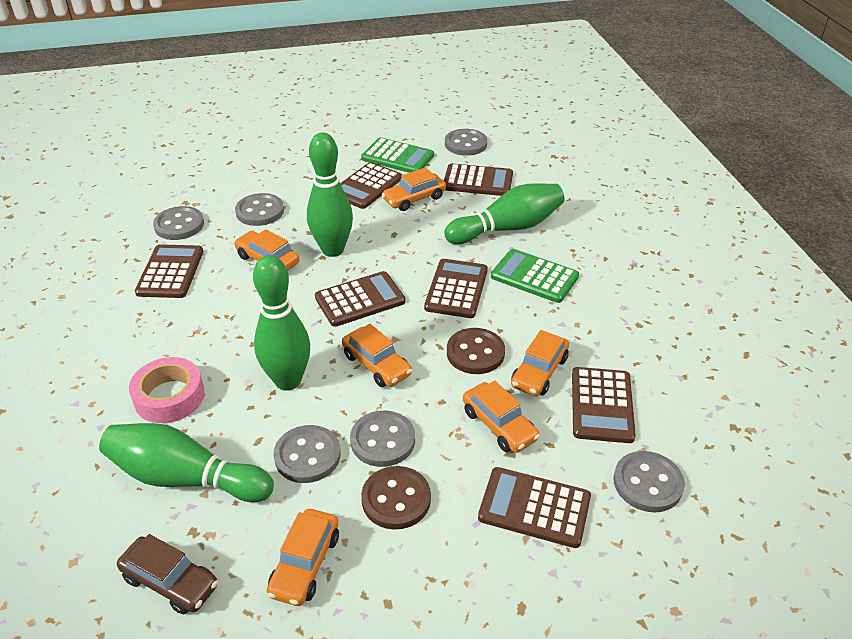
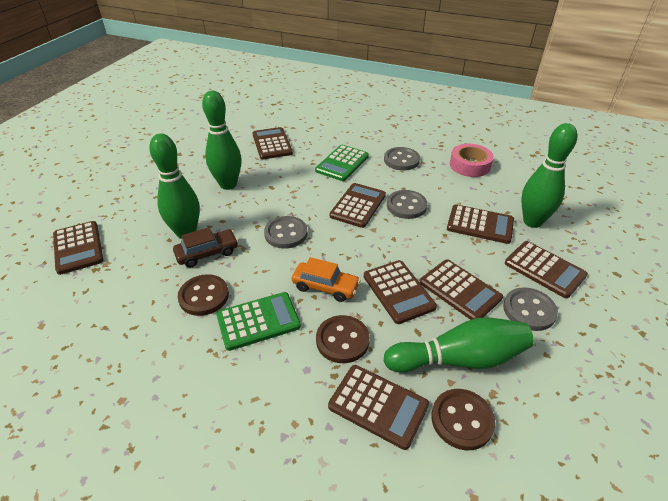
brown button: 2 -> 3
brown calculator: 7 -> 8
grey button: 6 -> 4
orange car: 6 -> 1

